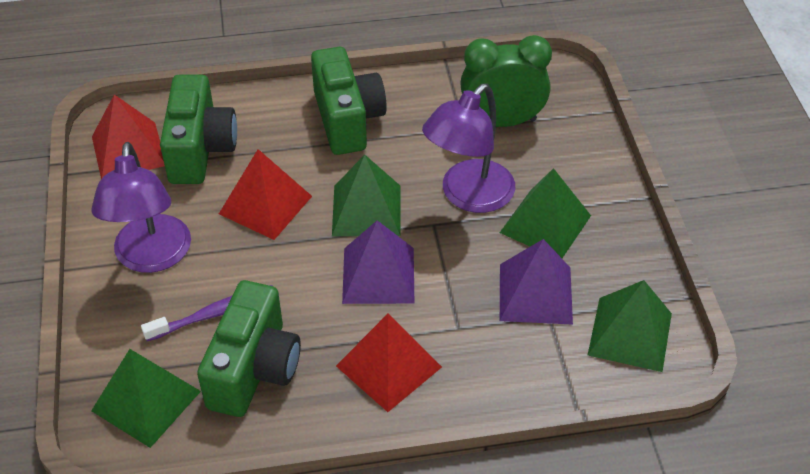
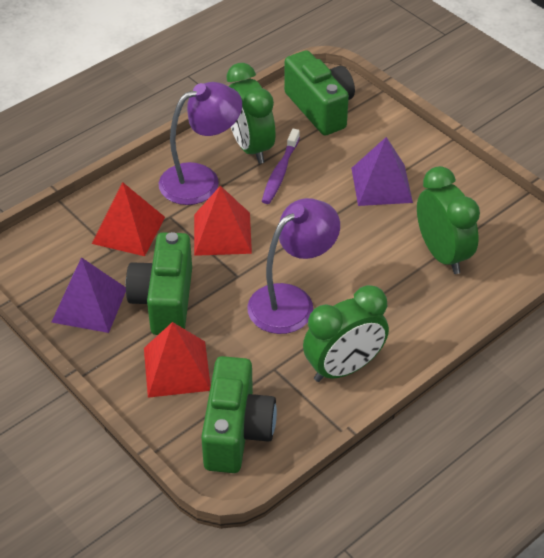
green clock: 1 -> 3
green pyramid: 4 -> 0

